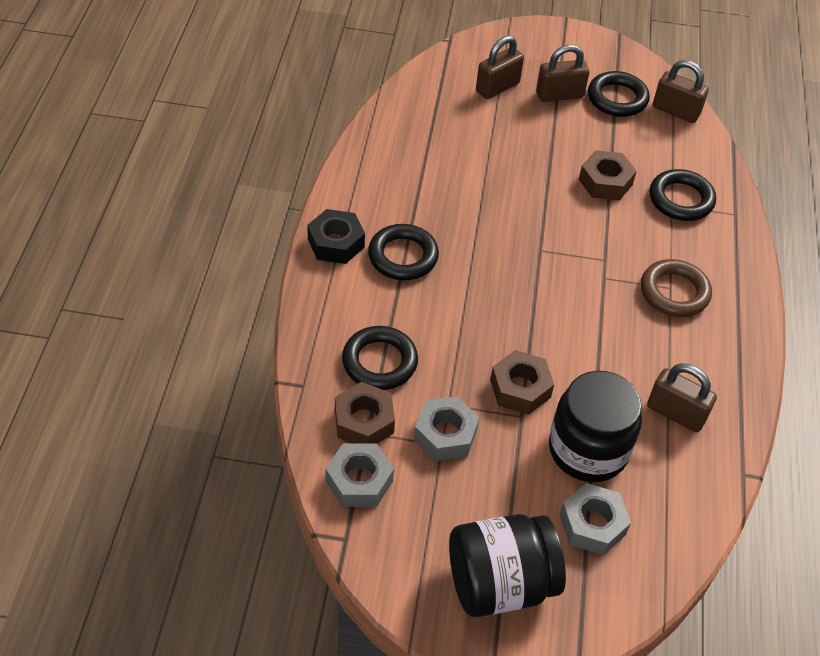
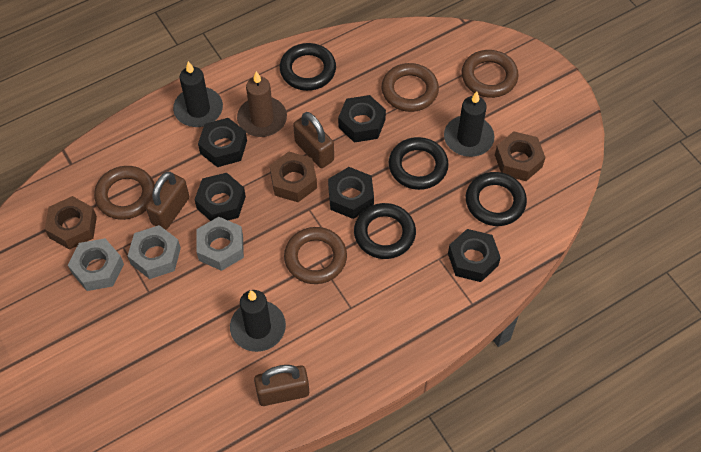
black candle: 0 -> 3
black jar: 2 -> 0
black nut: 1 -> 5
brown candle: 0 -> 1
brown padlock: 4 -> 3
brown ring: 1 -> 4

